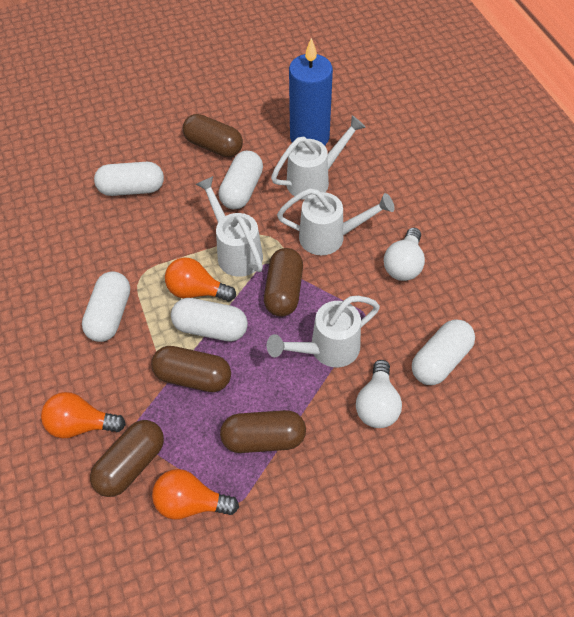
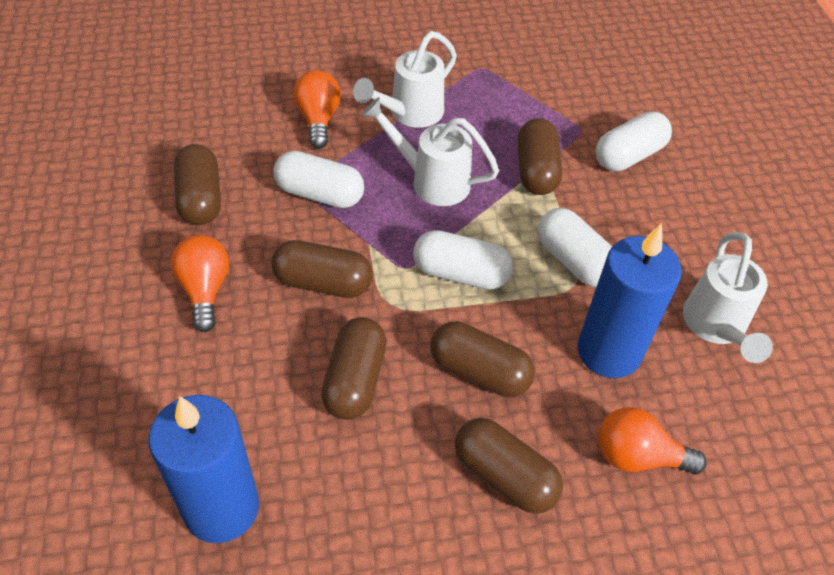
blue candle: 1 -> 2
brown capsule: 5 -> 6
white capsule: 5 -> 4
white light bulb: 2 -> 0
white watering can: 4 -> 3

